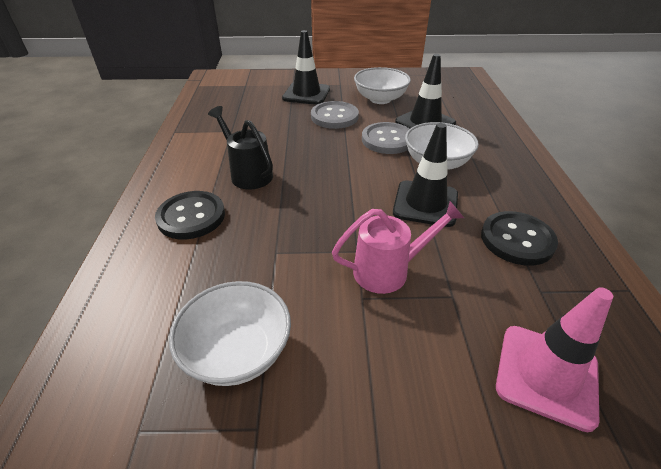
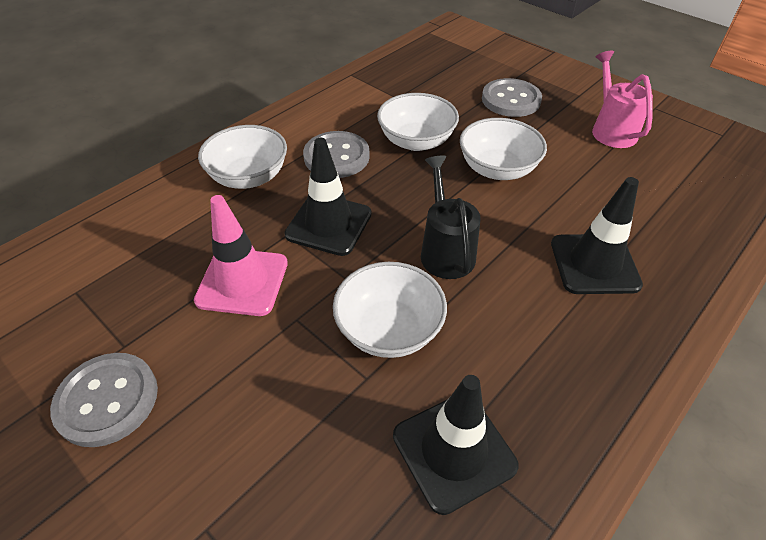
black button: 2 -> 0
grey button: 2 -> 3
white bowl: 3 -> 4

